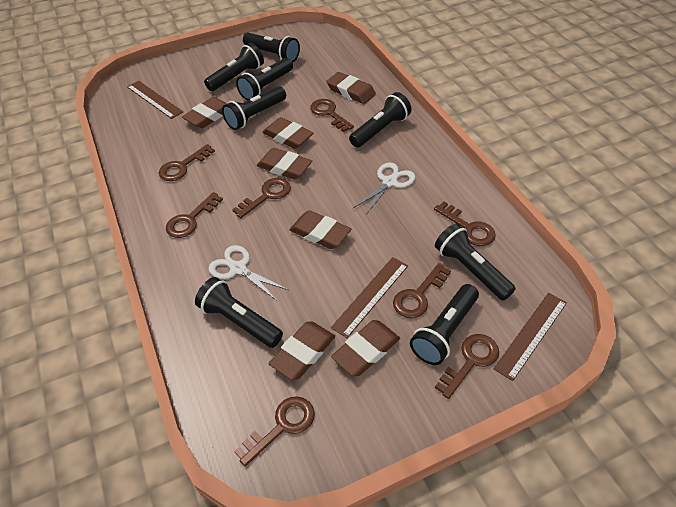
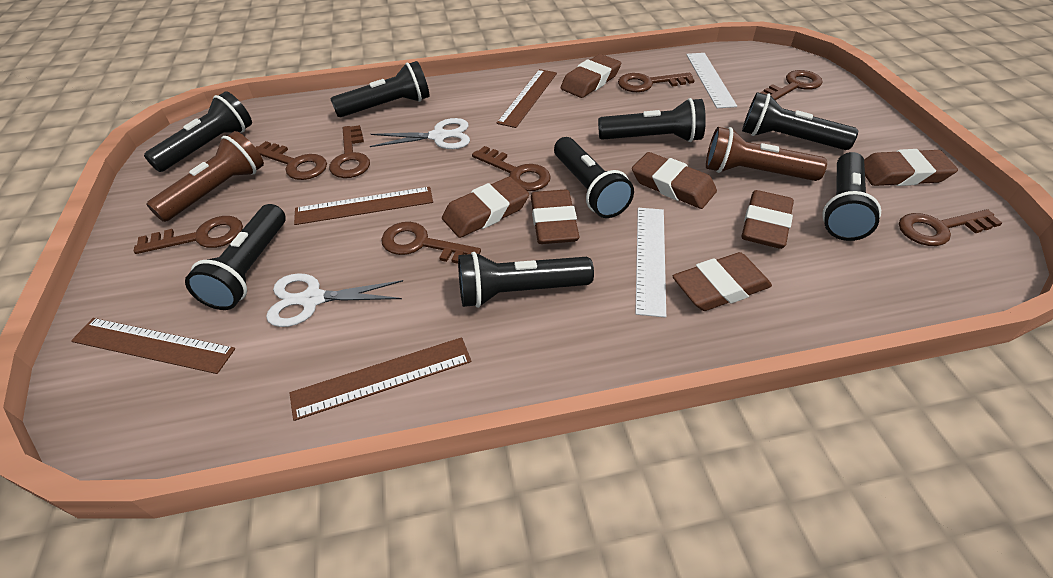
brown flashlight: 0 -> 2
brown ruler: 3 -> 4
white ruler: 0 -> 2

